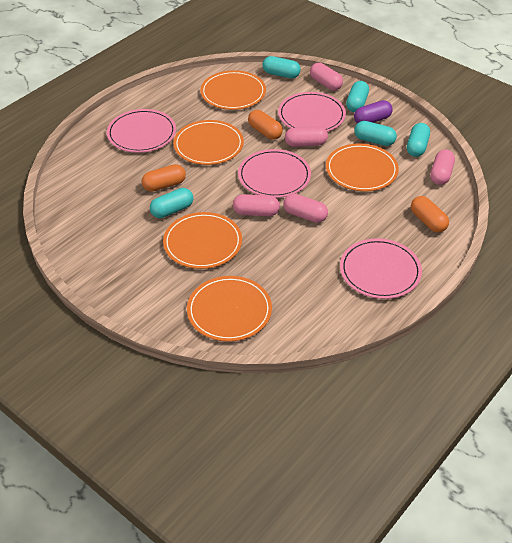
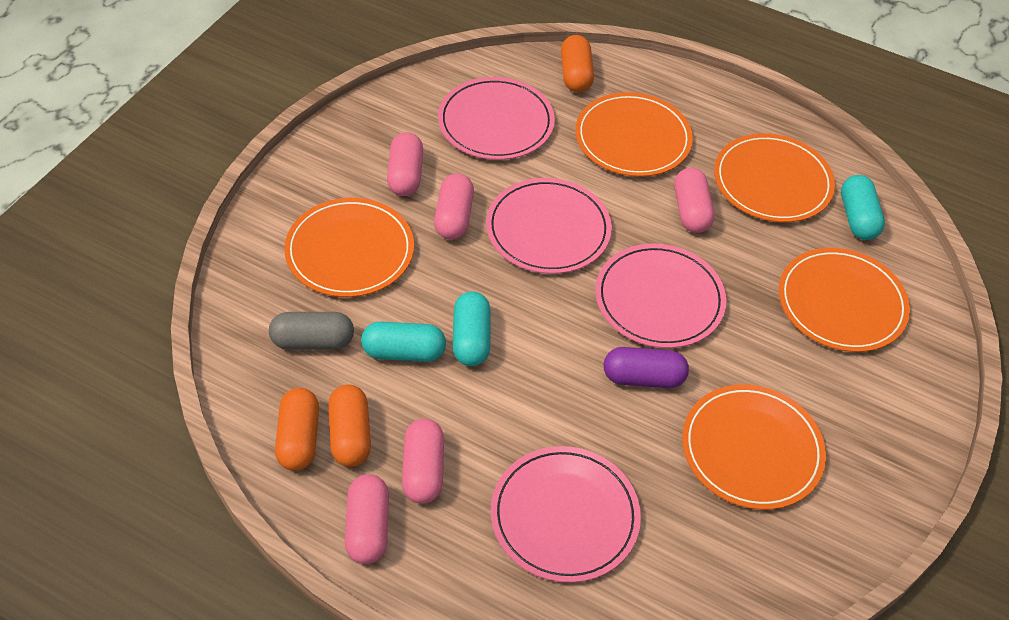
grey capsule: 0 -> 1
turquoise capsule: 5 -> 3

